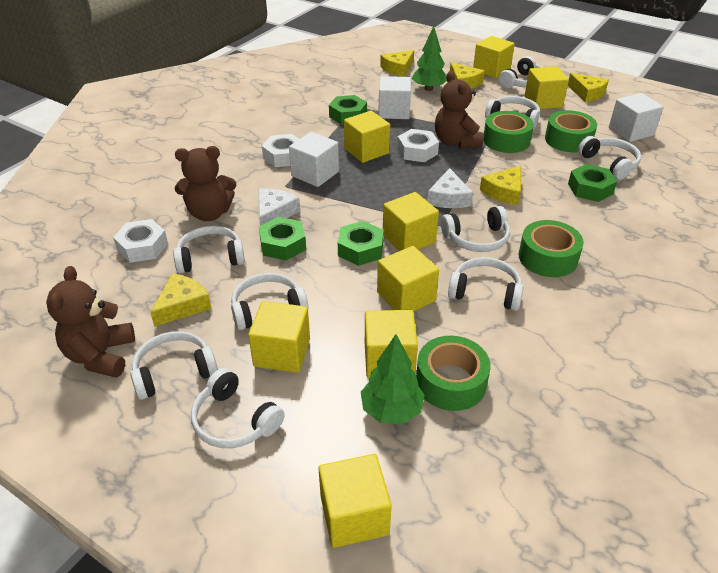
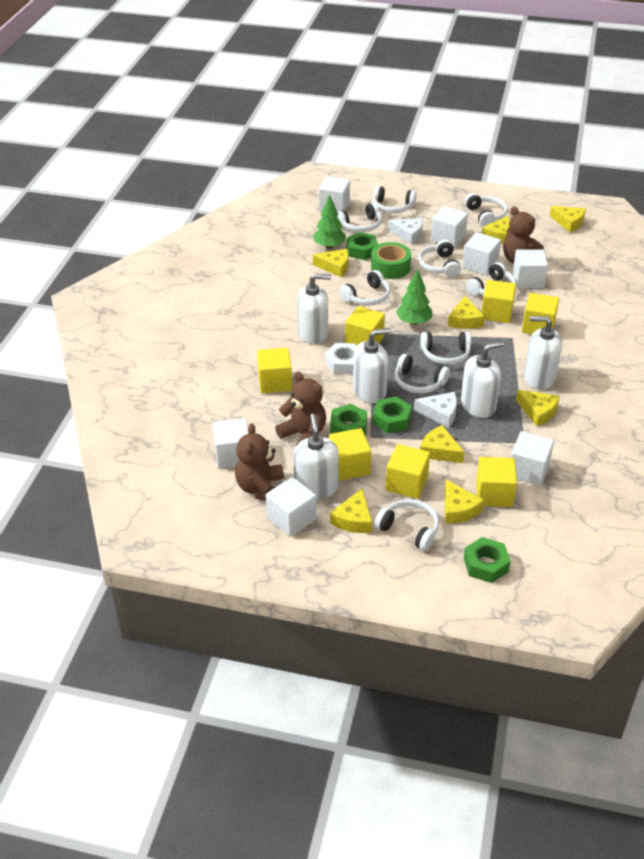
green tape: 4 -> 1
white cube: 3 -> 7
white nut: 3 -> 1
white soap dispenser: 0 -> 5
yellow cheese: 5 -> 8
yellow cube: 8 -> 7

